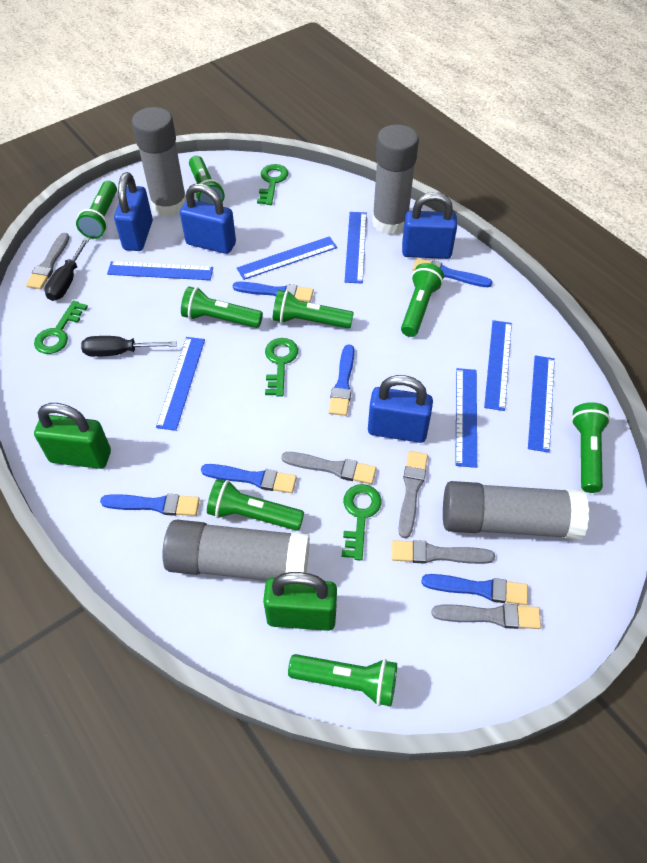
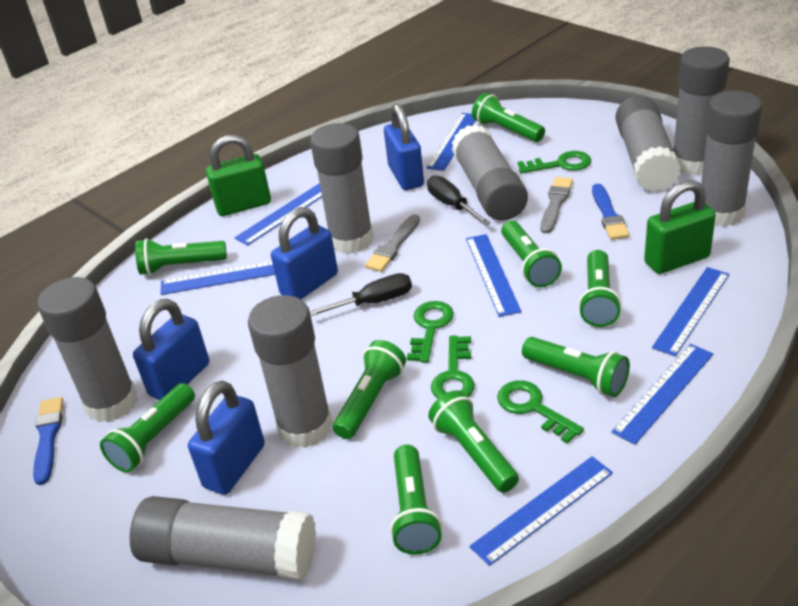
blue brush: 6 -> 2
green flashlight: 8 -> 9
grey brush: 5 -> 2
grey glue stick: 4 -> 8

